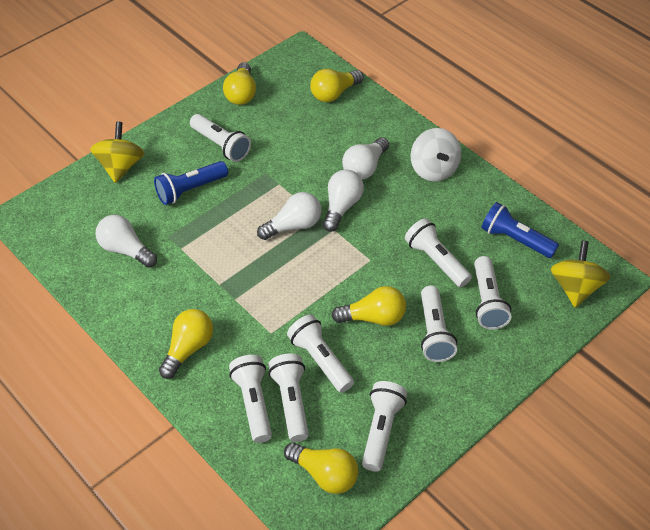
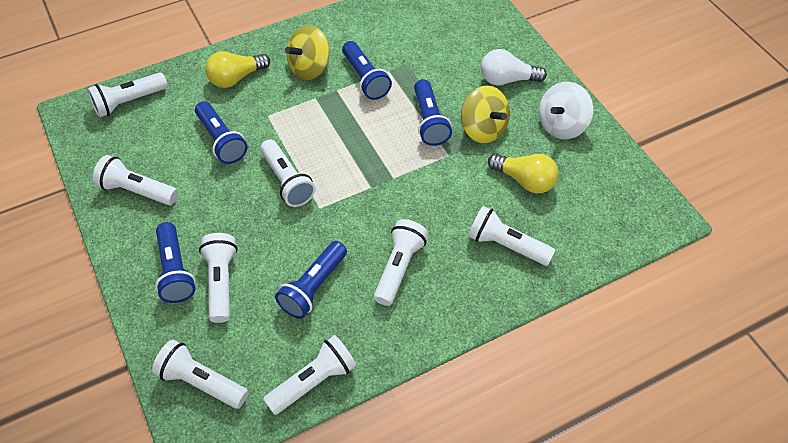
blue flashlight: 2 -> 5
white light bulb: 4 -> 1
yellow light bulb: 5 -> 2

